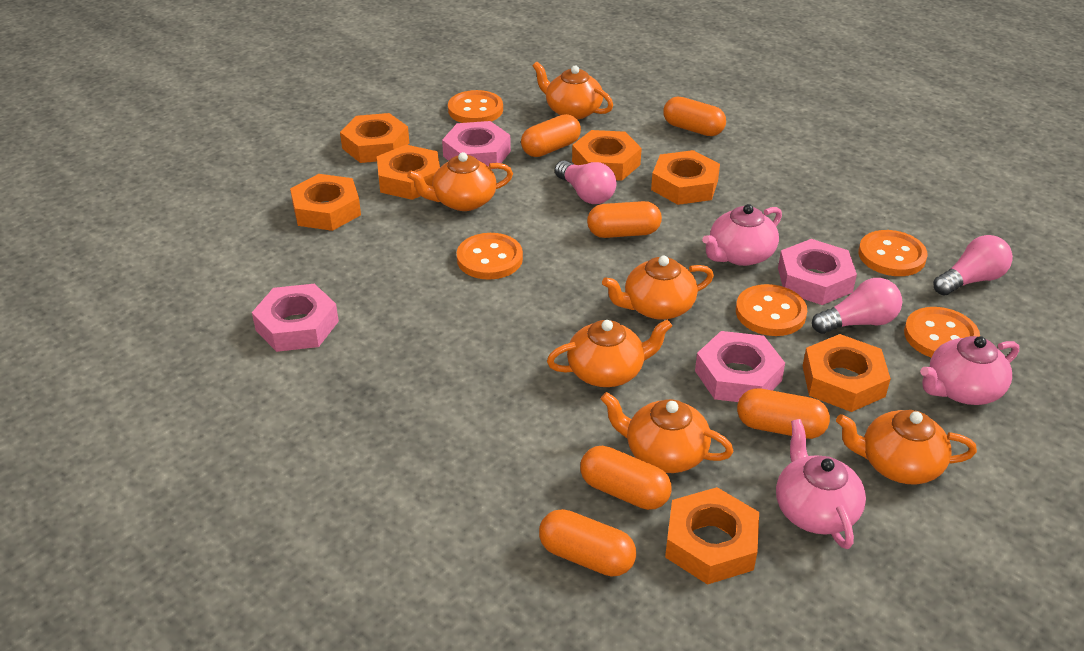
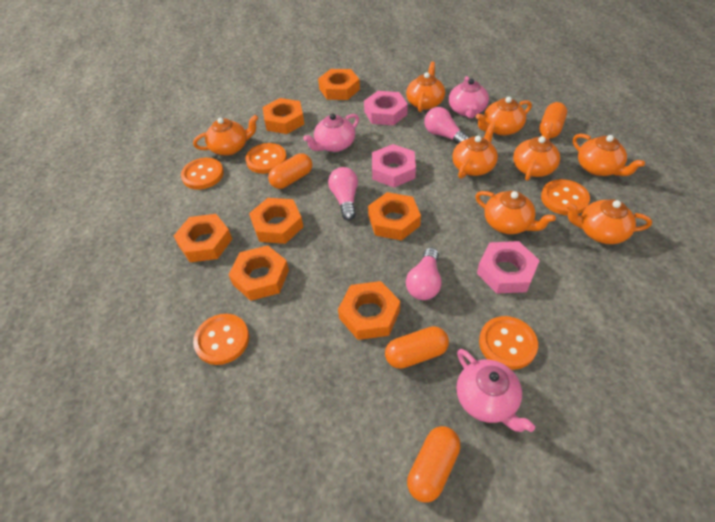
orange capsule: 6 -> 4
orange teapot: 6 -> 8
pink nut: 4 -> 3

